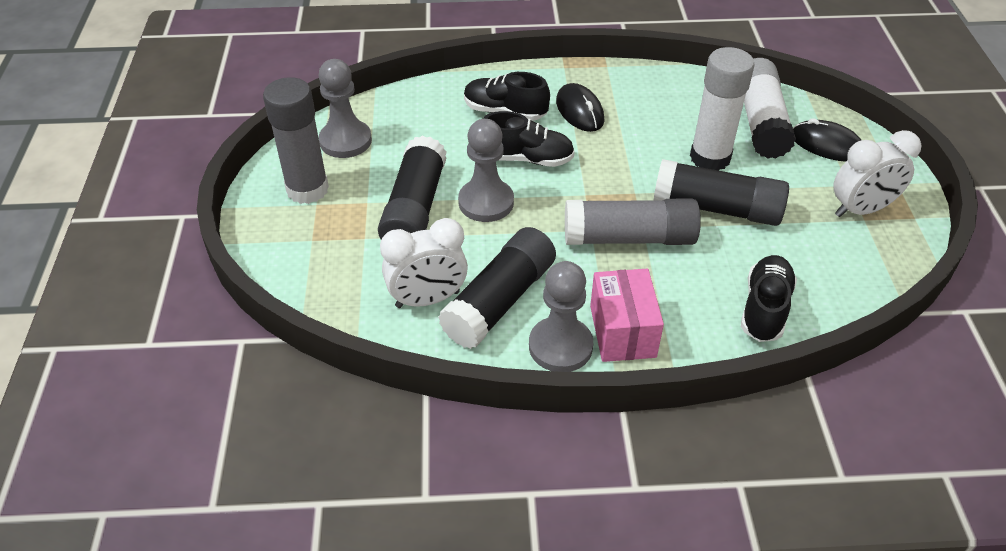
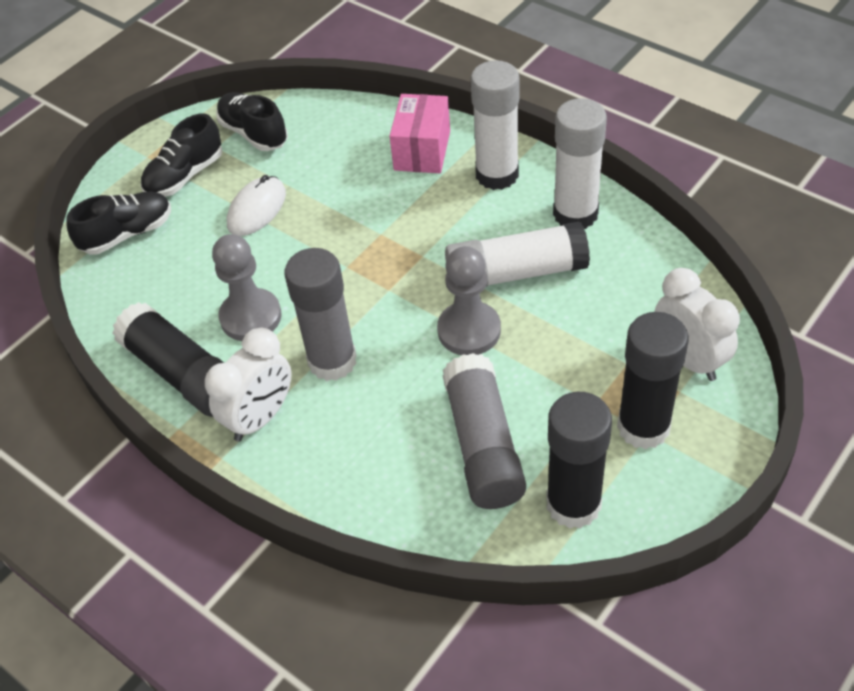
black mouse: 2 -> 0
grey pawn: 3 -> 2
white glue stick: 2 -> 3
white mouse: 0 -> 1

